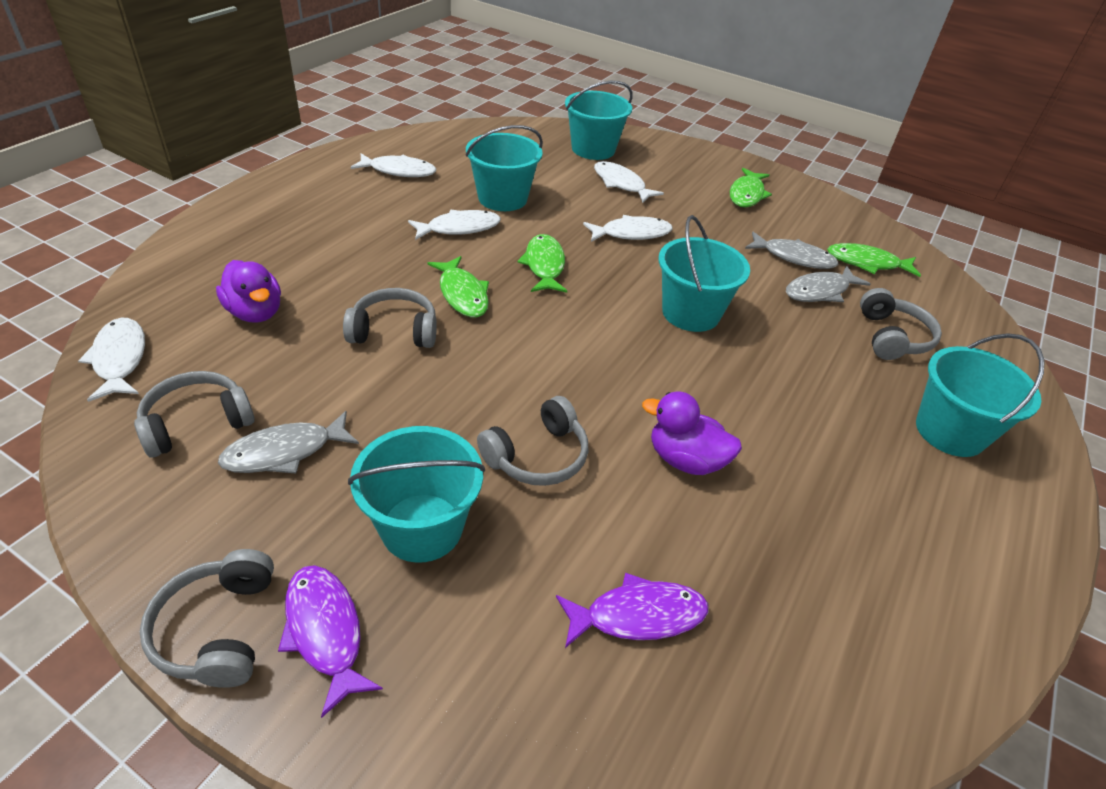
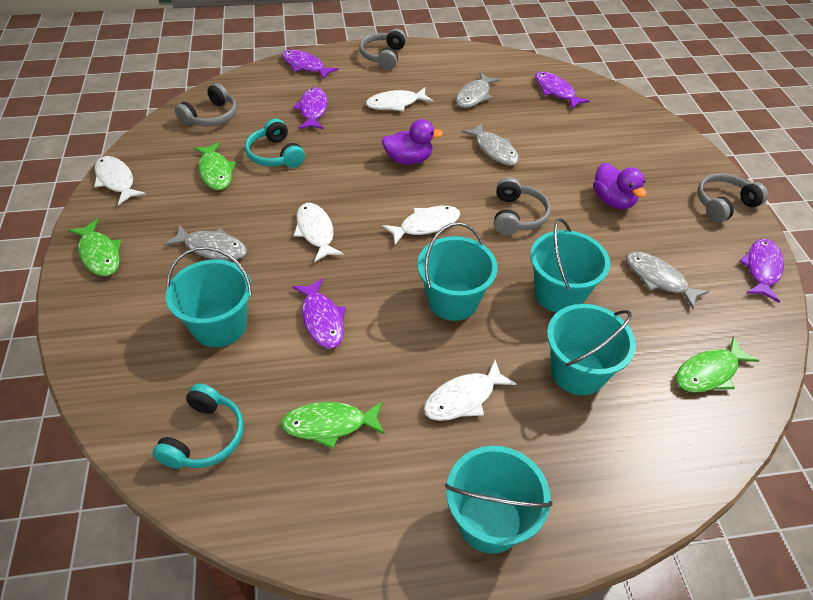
grey fish: 3 -> 4
grey headphones: 5 -> 4
purple fish: 2 -> 5
turquoise headphones: 0 -> 2

